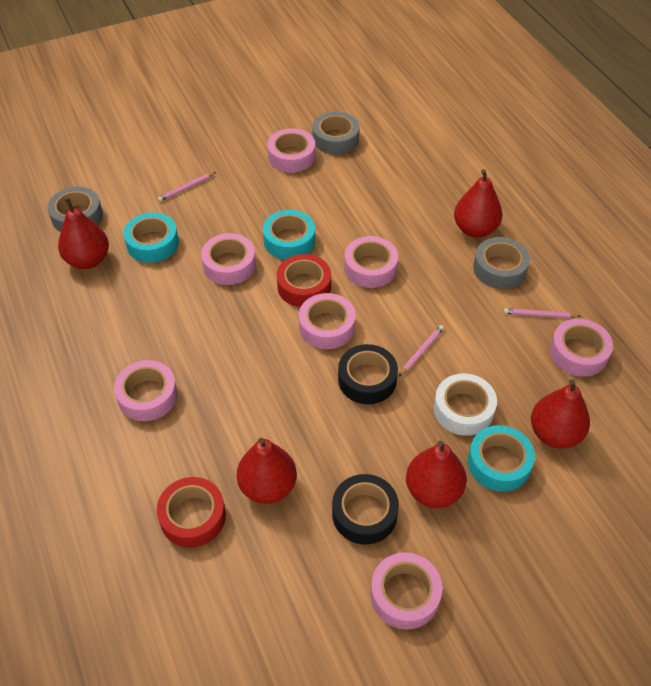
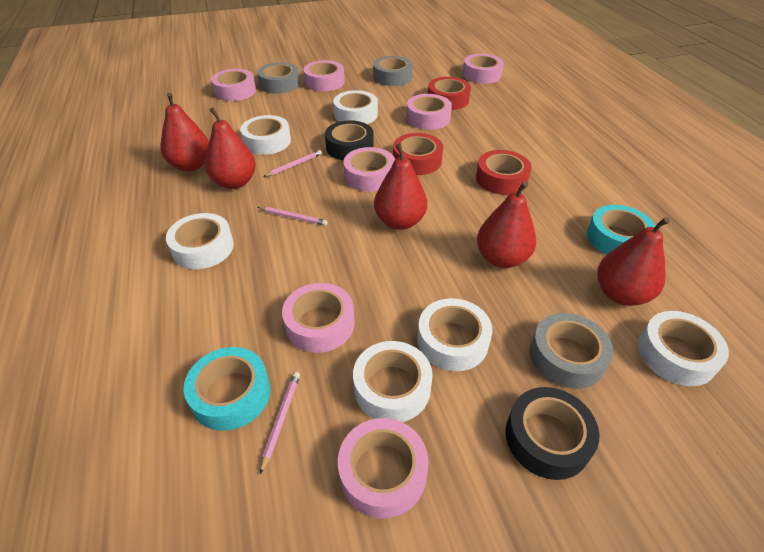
red tape: 2 -> 3
turquoise tape: 3 -> 2
white tape: 1 -> 6

